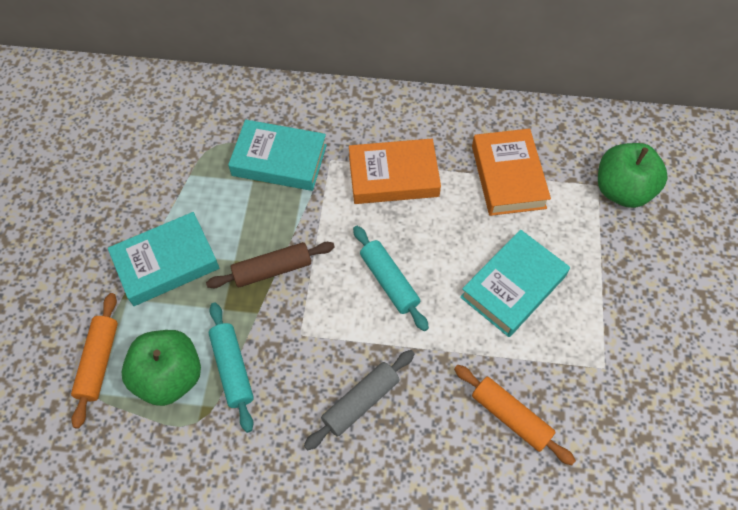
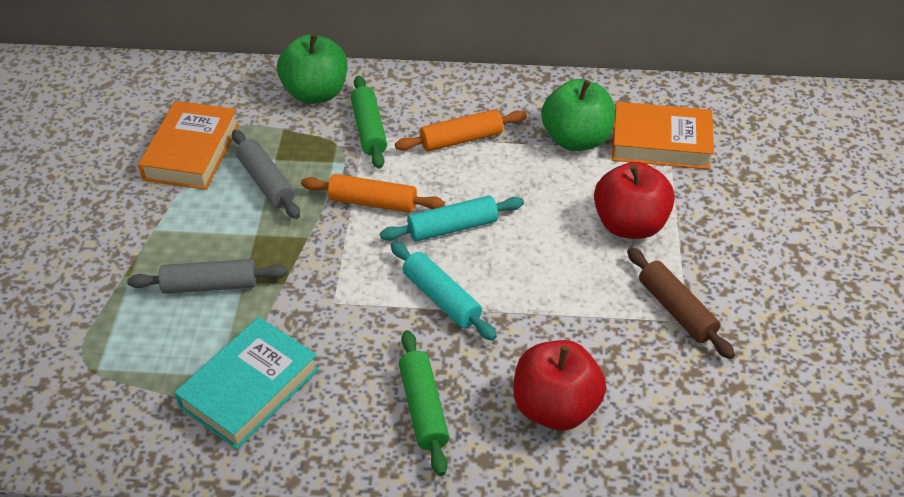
green rolling pin: 0 -> 2
grey rolling pin: 1 -> 2
red apple: 0 -> 2
turquoise book: 3 -> 1

